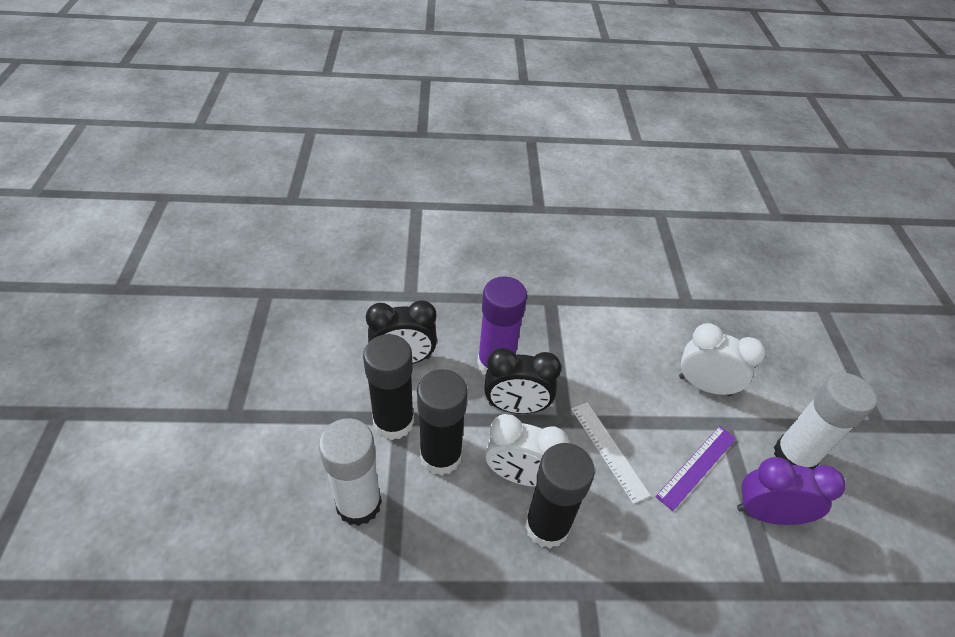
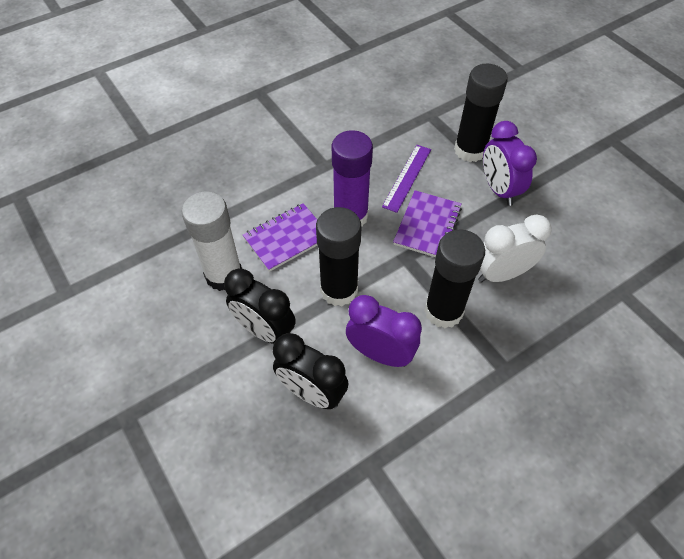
purple clock: 1 -> 2
purple notebook: 0 -> 2
white clock: 2 -> 1
white glue stick: 2 -> 1
white ruler: 1 -> 0

